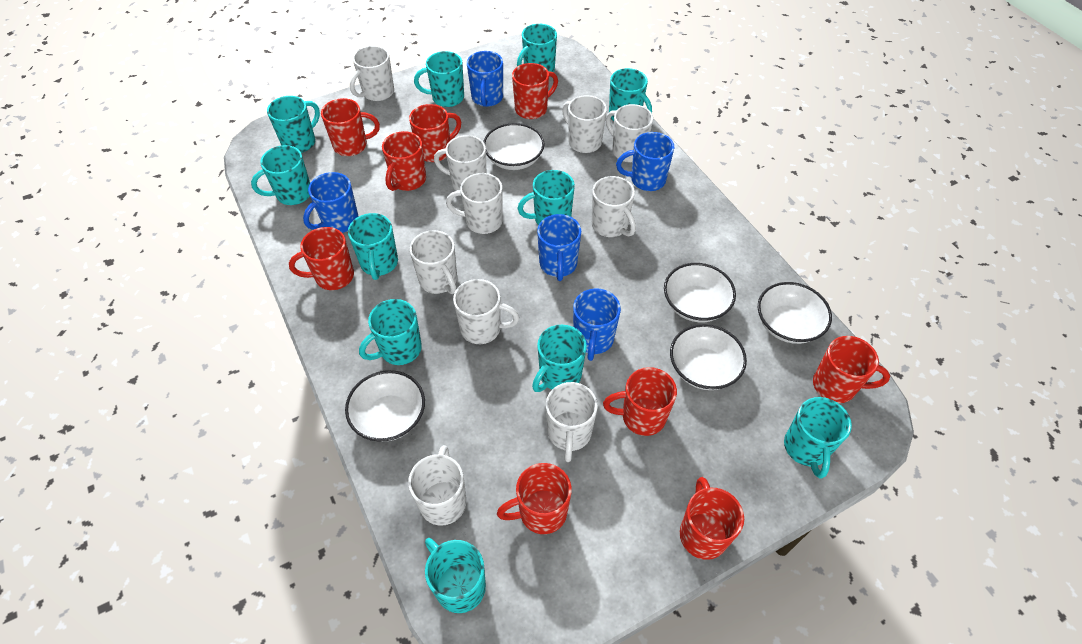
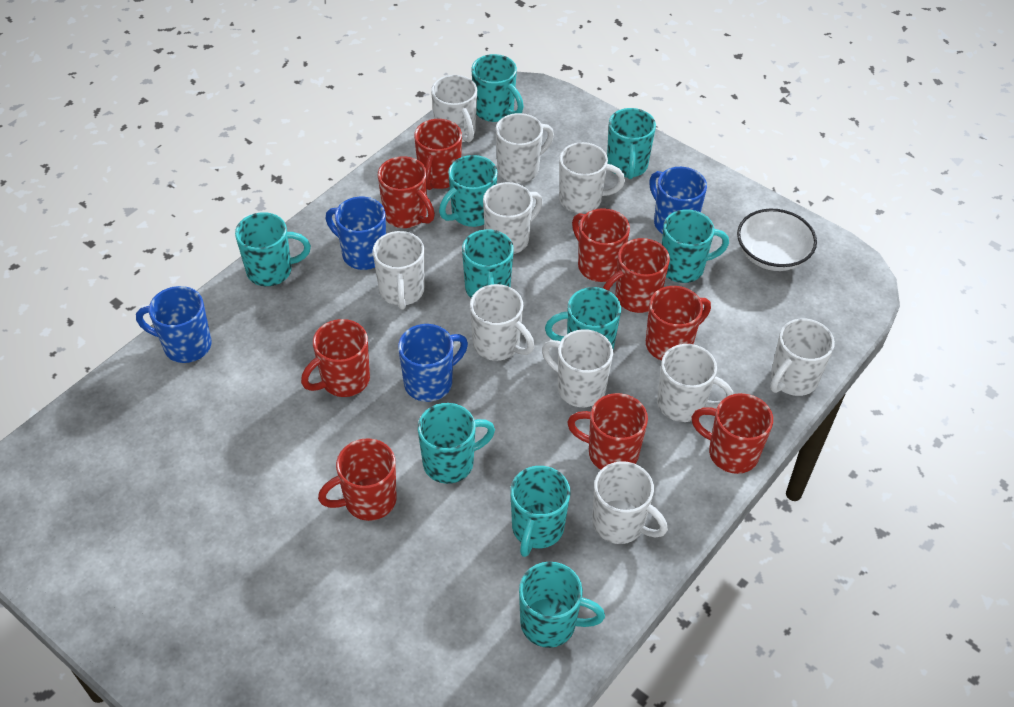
blue mug: 5 -> 4
turquoise mug: 11 -> 10
white bowl: 5 -> 1

